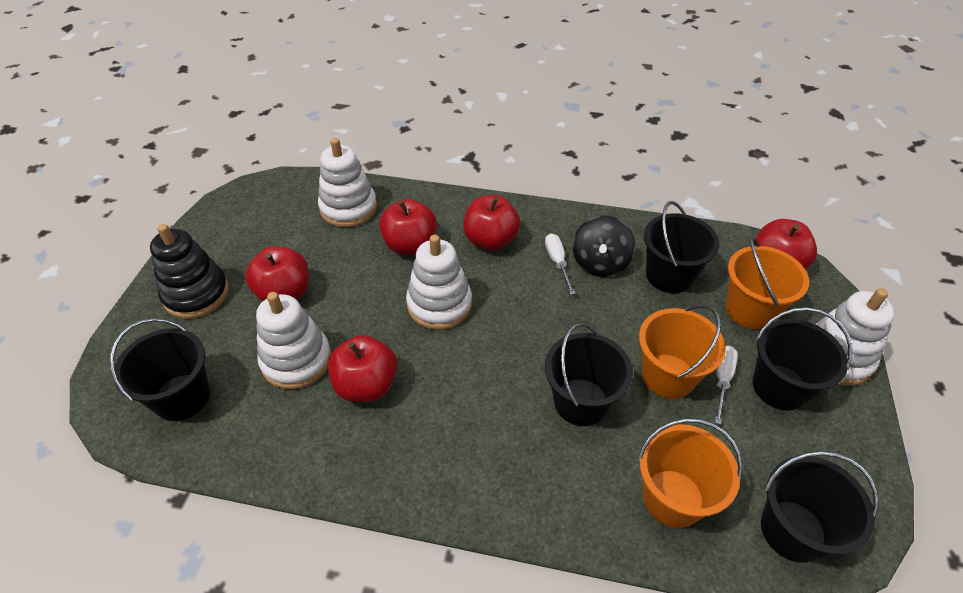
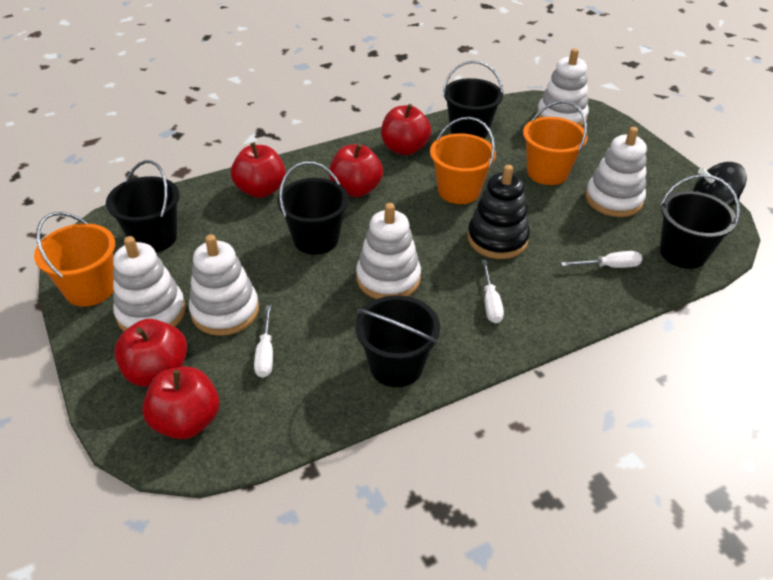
white screwdriver: 2 -> 3
white stacking toy: 4 -> 5

